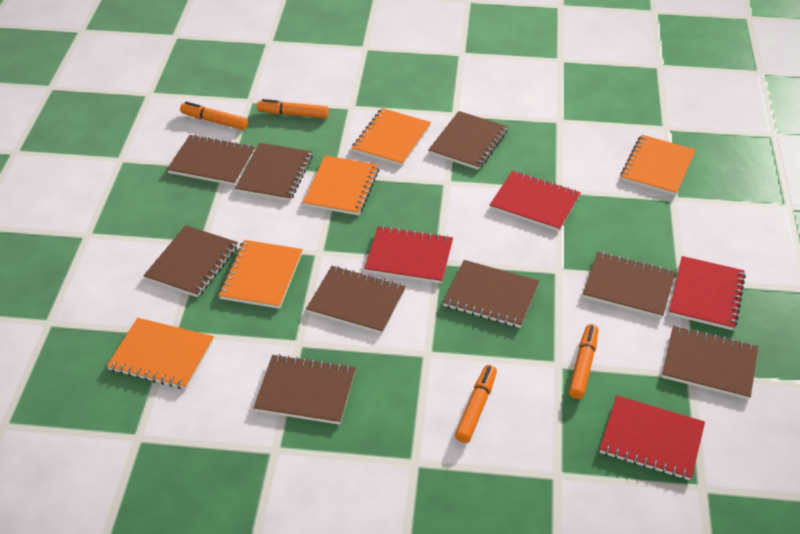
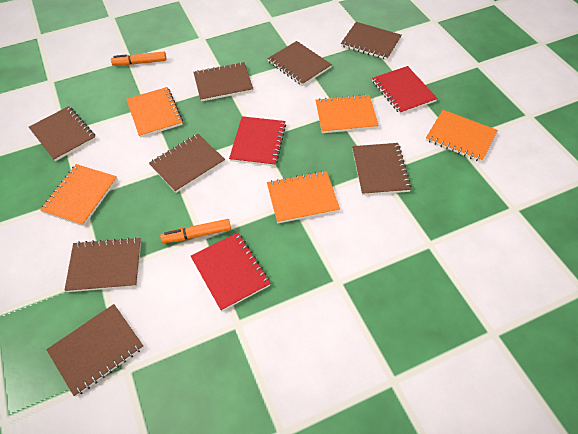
brown notebook: 9 -> 8
orange marker: 4 -> 2
red notebook: 4 -> 3

